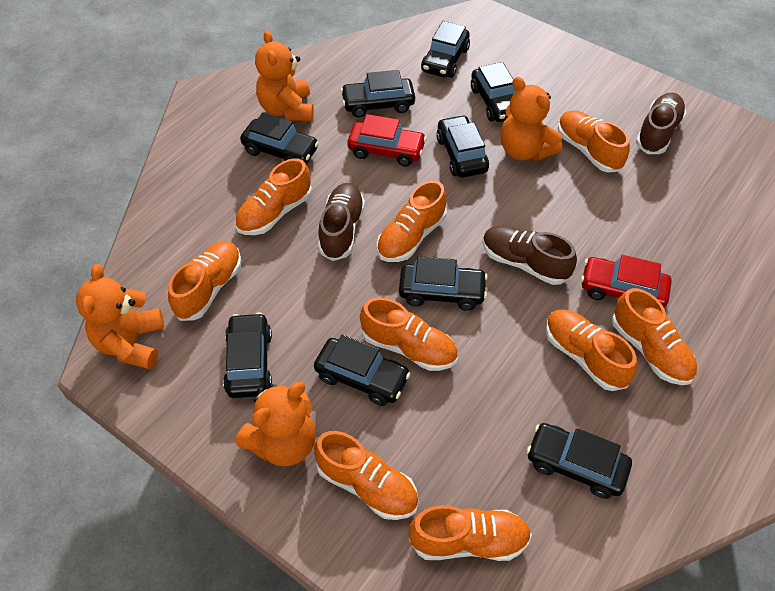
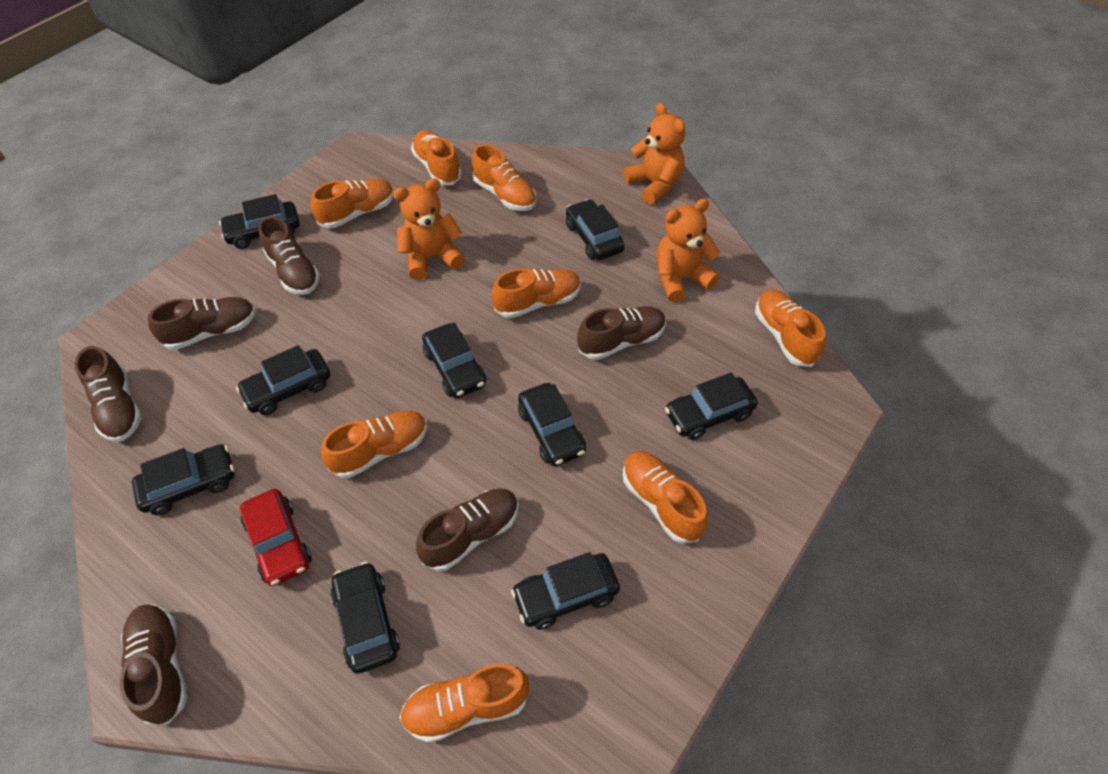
brown shoe: 3 -> 6
orange shoe: 9 -> 8
orange teddy bear: 4 -> 3
red car: 2 -> 1

